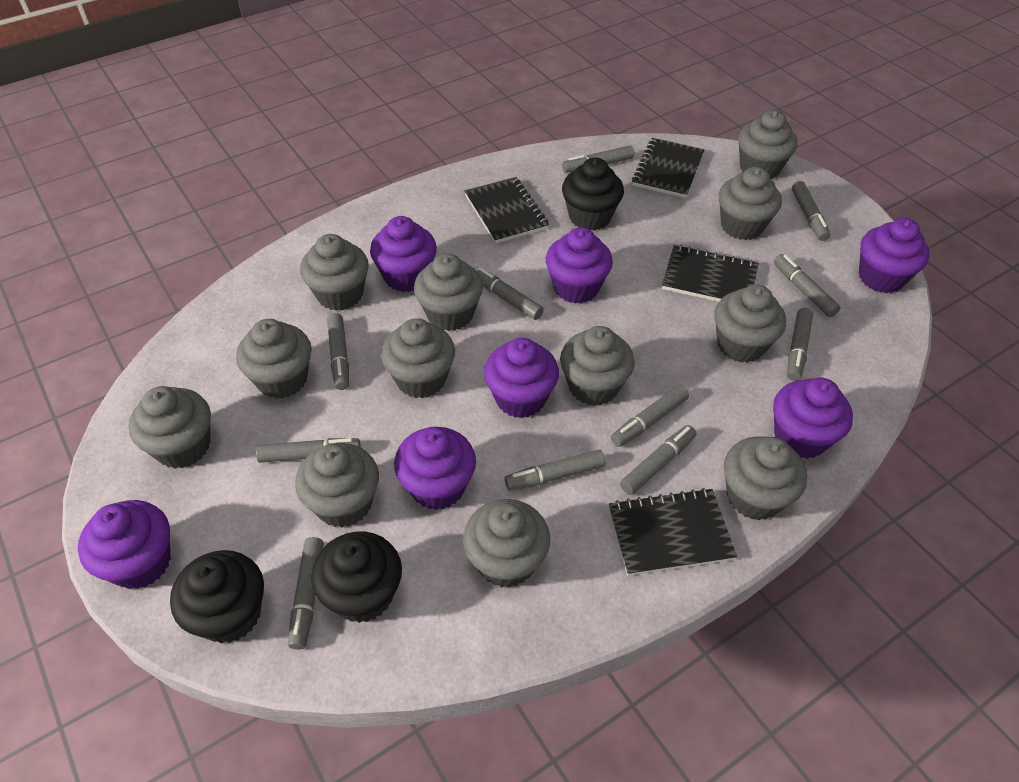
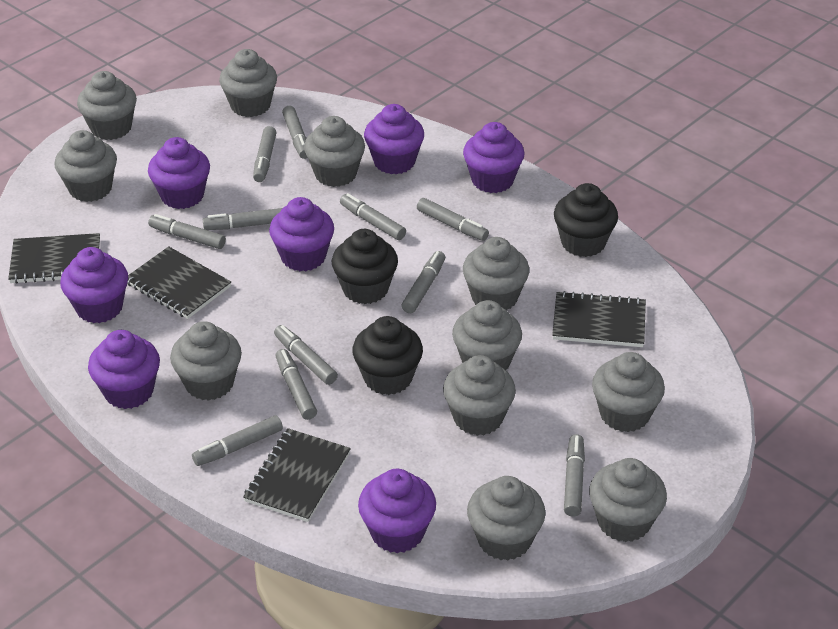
grey cupcake: 12 -> 11

